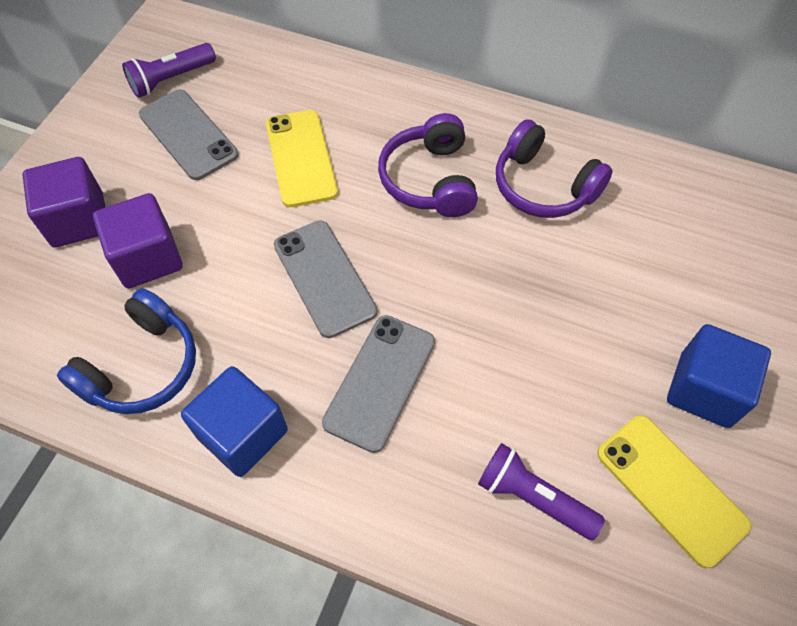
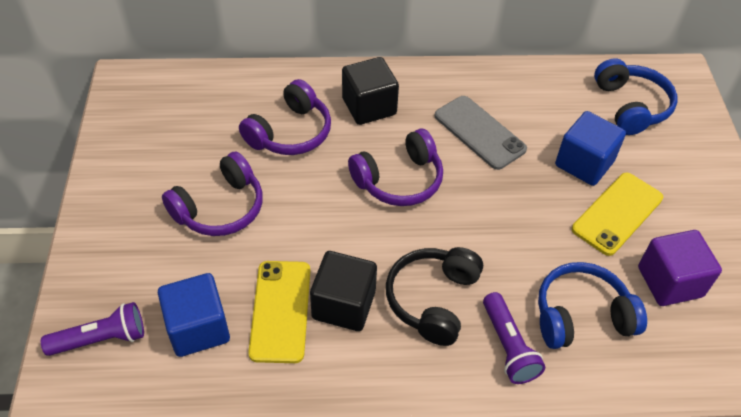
black cube: 0 -> 2
black headphones: 0 -> 1
blue headphones: 1 -> 2
grey phone: 3 -> 1
purple cube: 2 -> 1
purple headphones: 2 -> 3

